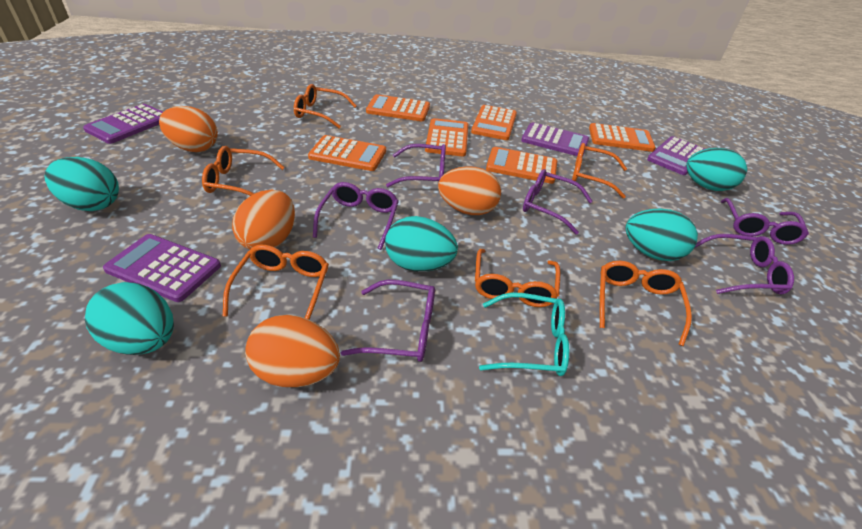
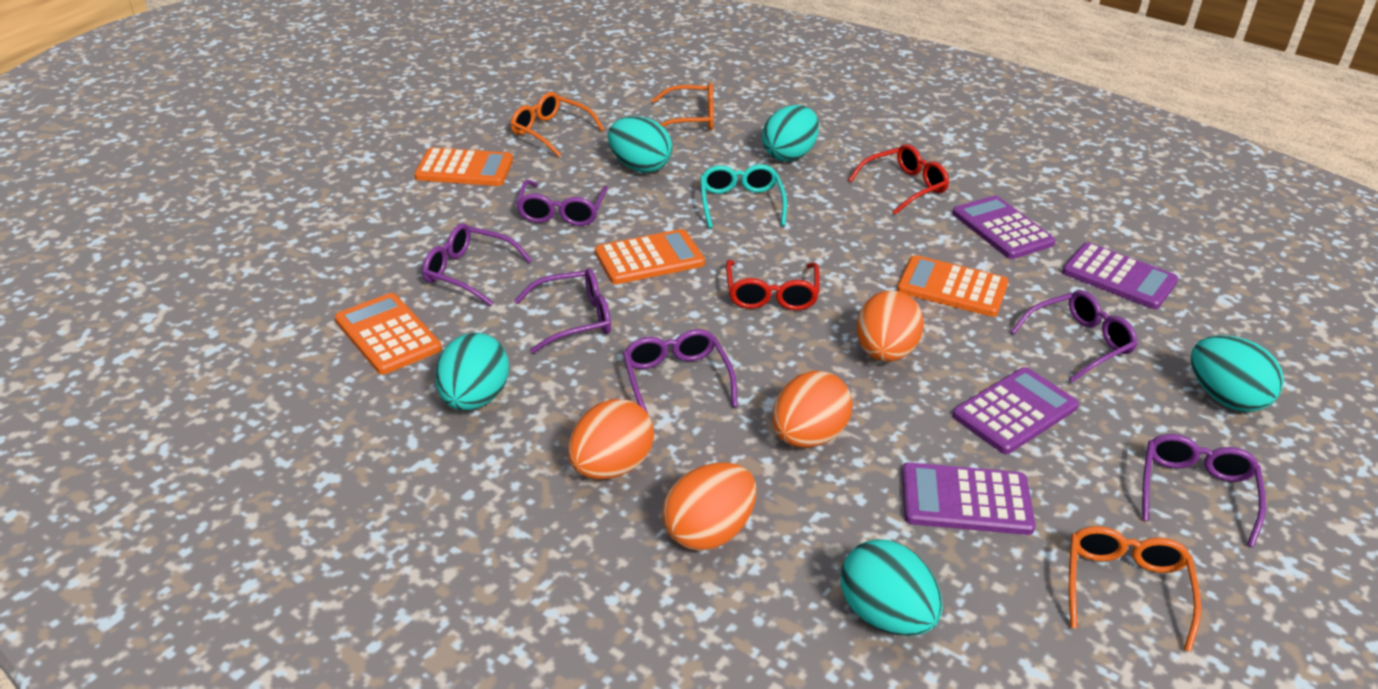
orange calculator: 6 -> 4
orange glasses: 6 -> 3
red glasses: 0 -> 2

